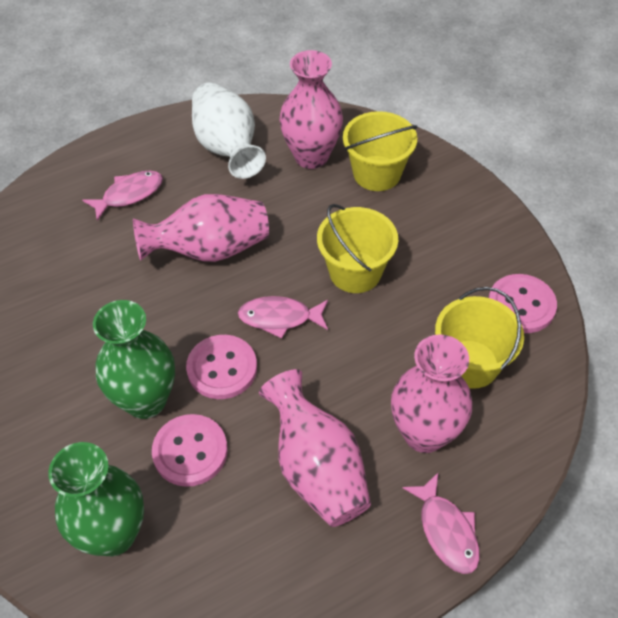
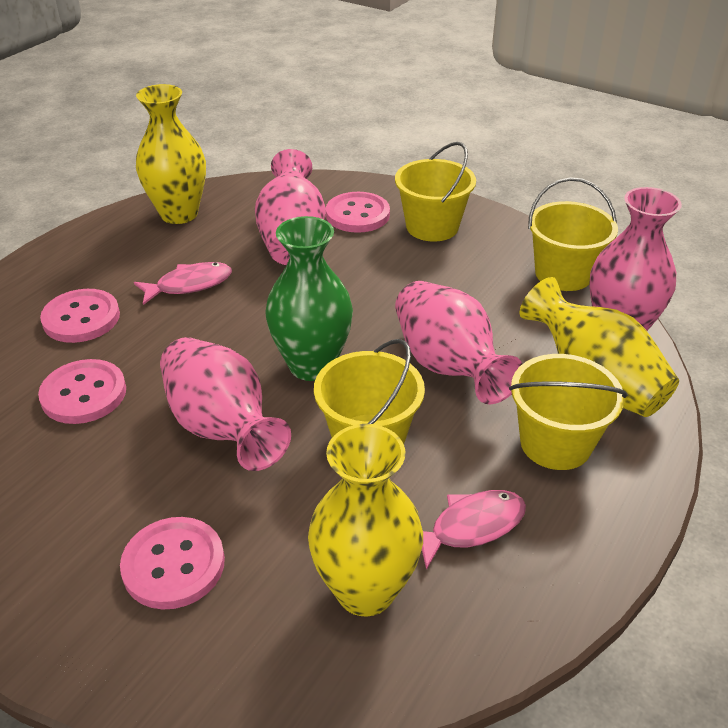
green vase: 2 -> 1
pink button: 3 -> 4
pink fish: 3 -> 2
white vase: 1 -> 0
yellow bucket: 3 -> 4
yellow vase: 0 -> 3

